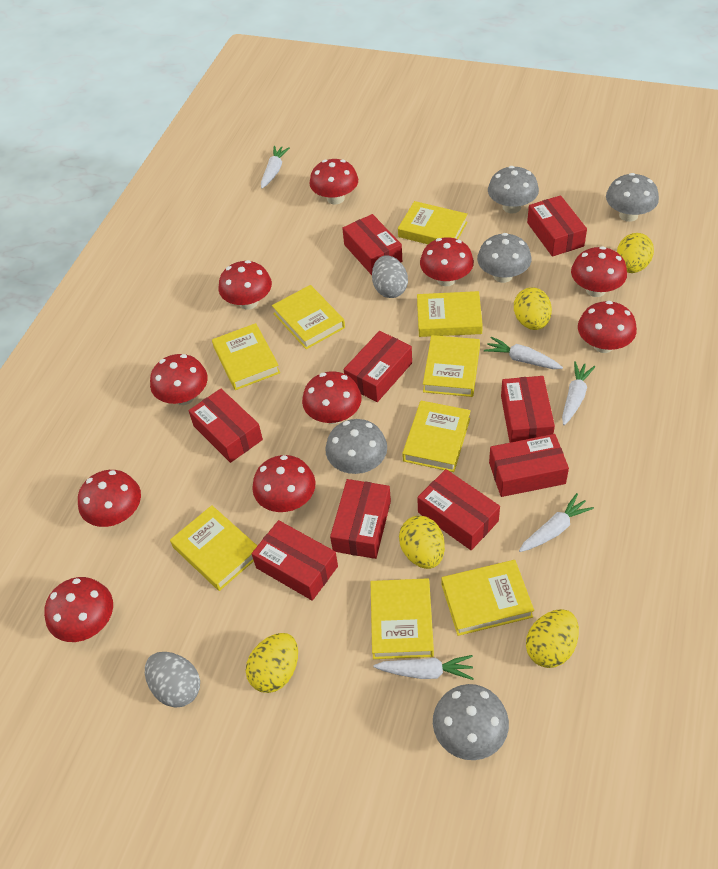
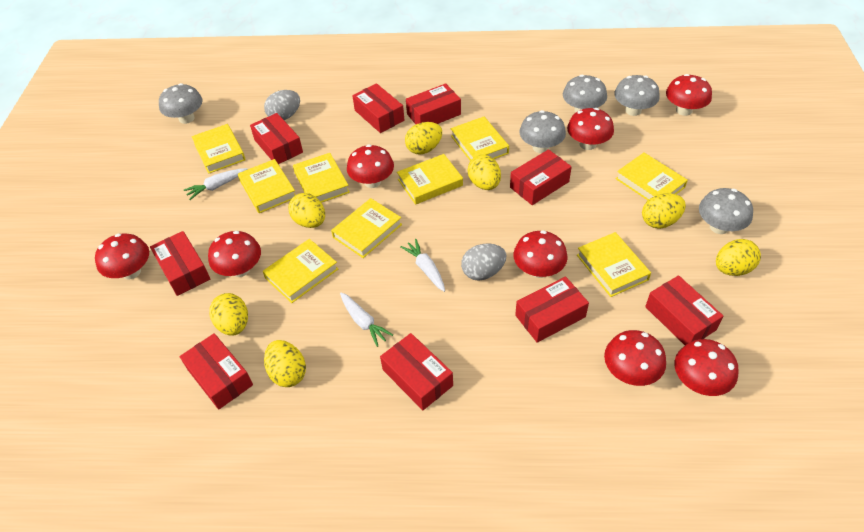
red mushroom: 10 -> 8
white carrot: 5 -> 3
yellow egg: 5 -> 7

